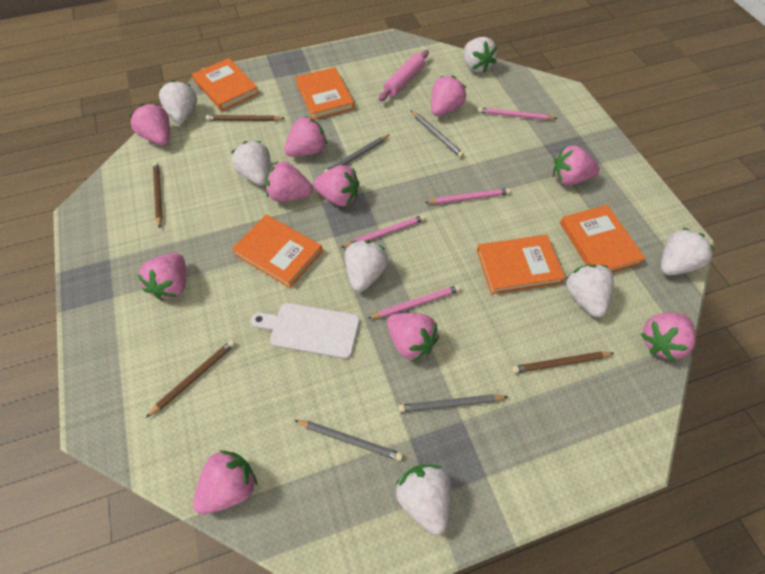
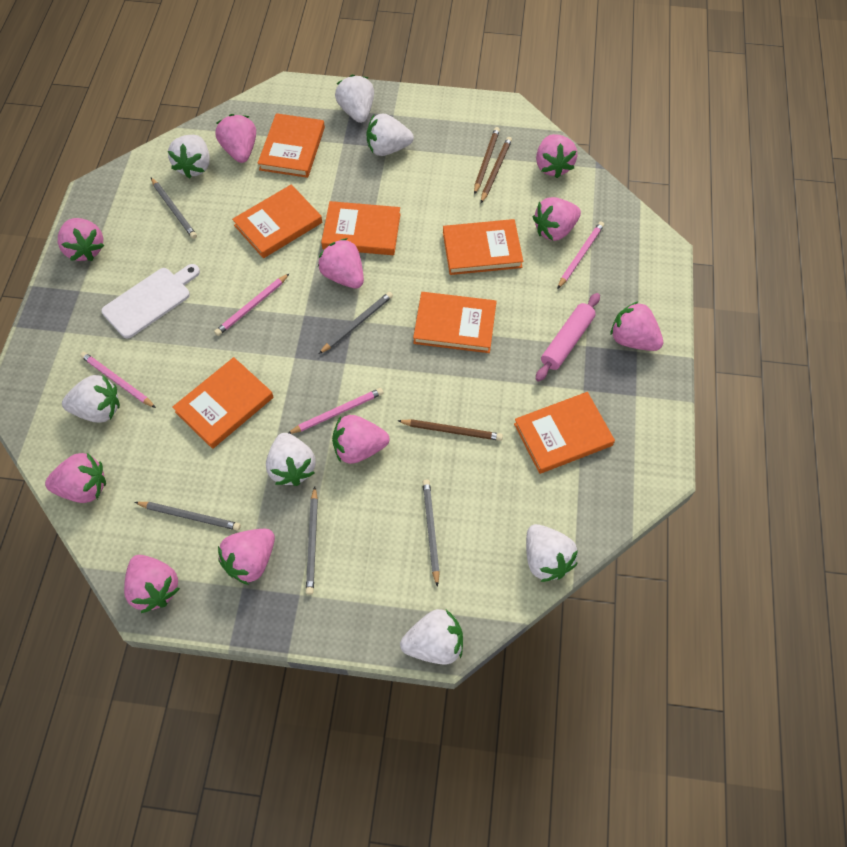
brown pencil: 4 -> 3
grey pencil: 4 -> 5
orange book: 5 -> 7

